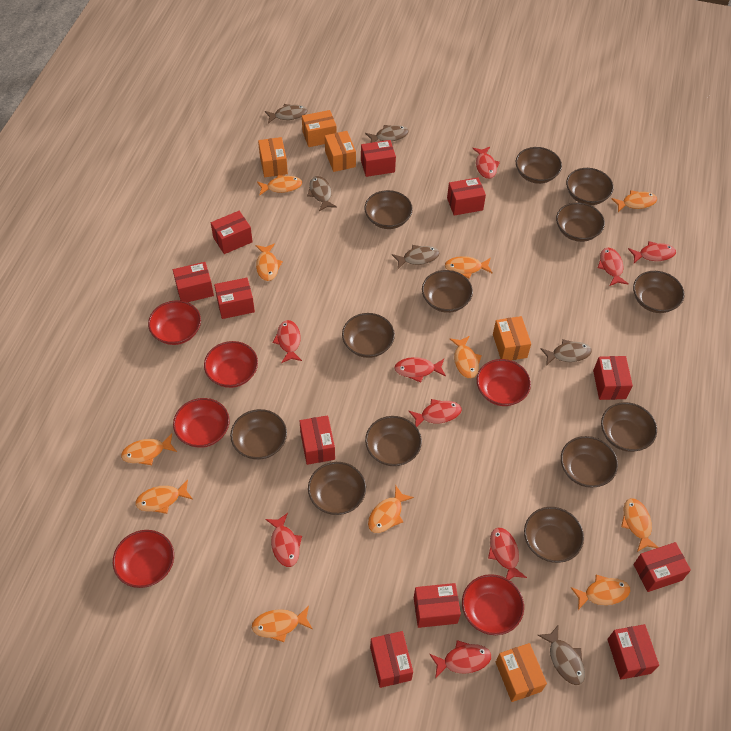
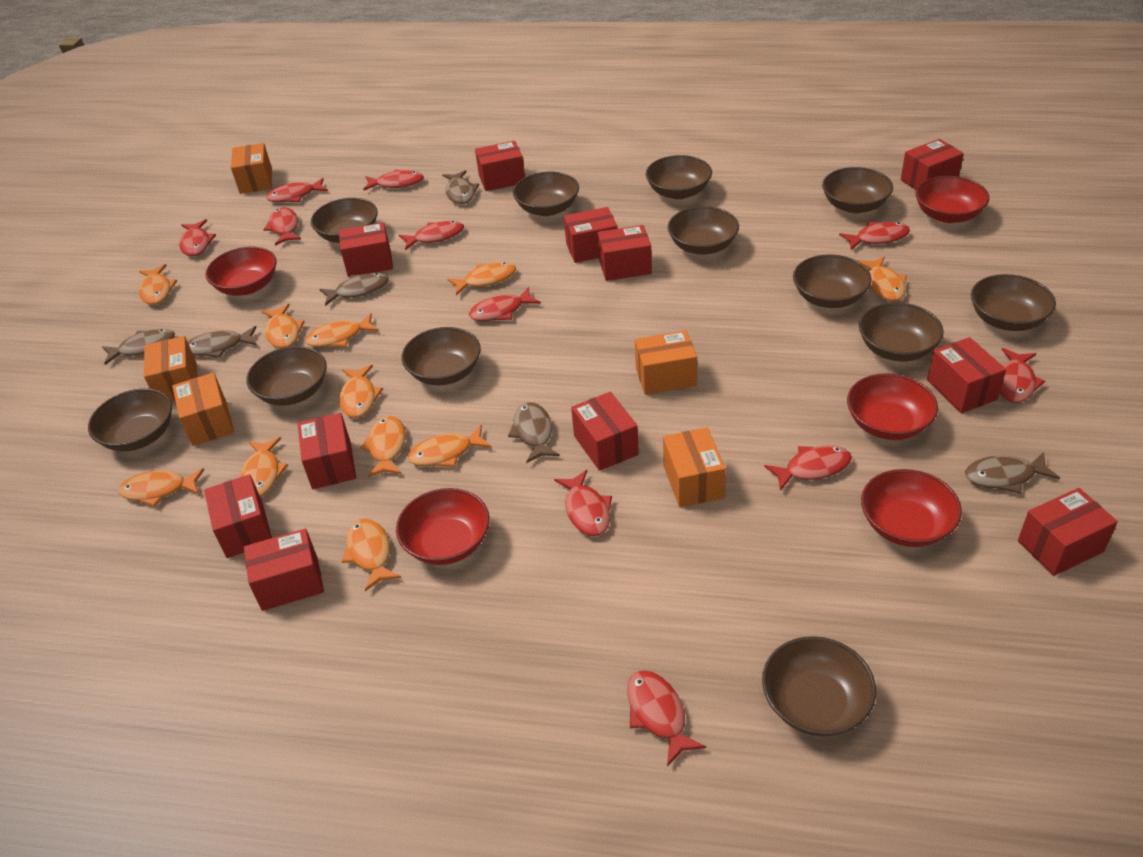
brown bowl: 13 -> 12
red bowl: 6 -> 5
red fish: 9 -> 11

